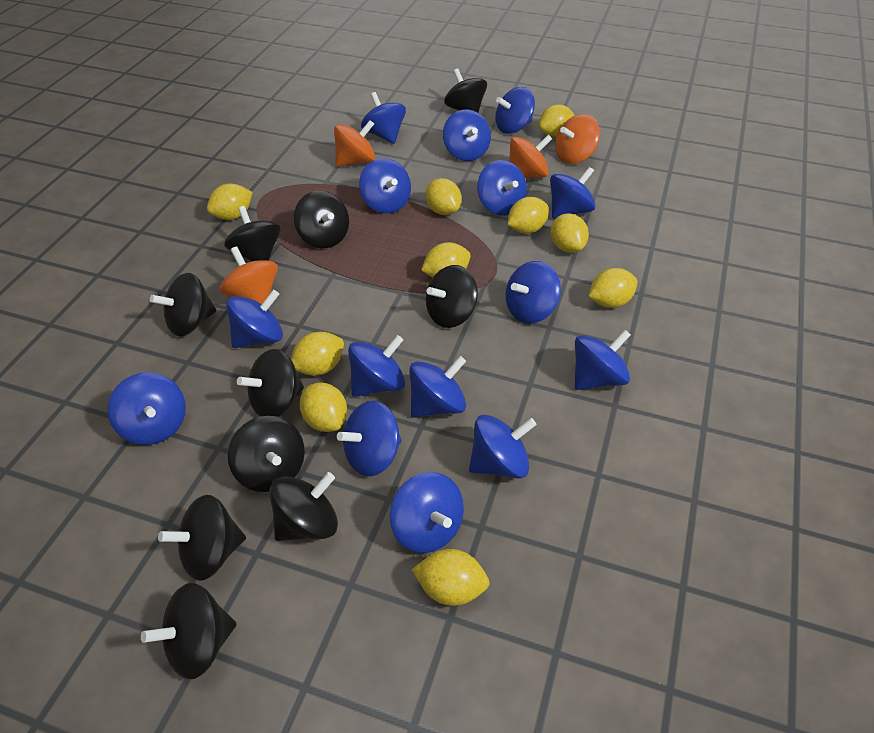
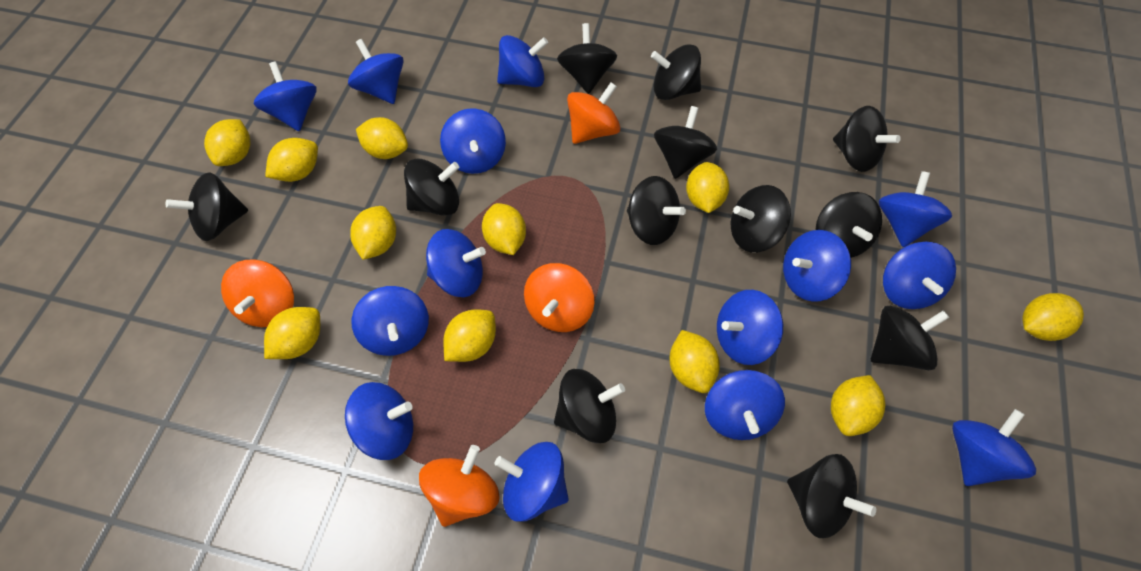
black spinning top: 10 -> 12
blue spinning top: 15 -> 14
yellow lemon: 10 -> 11

